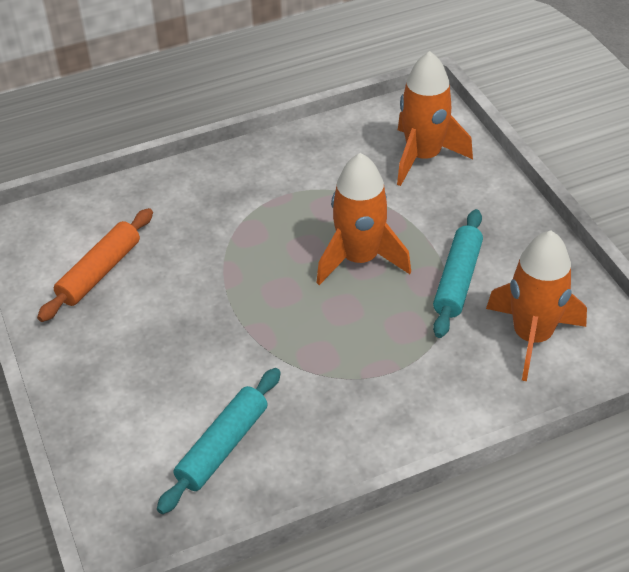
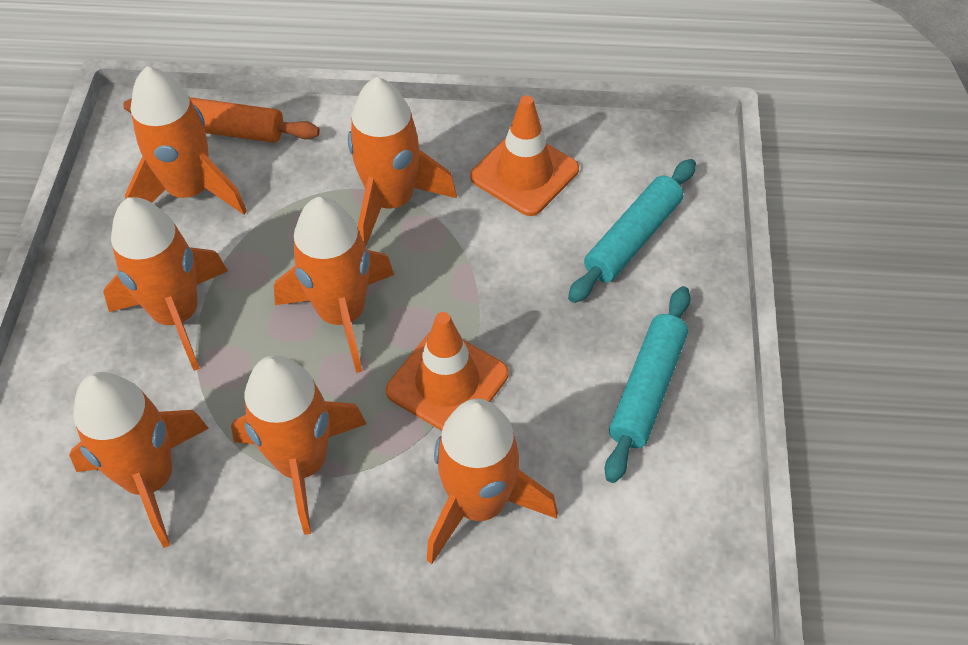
orange rocket: 3 -> 7
orange traffic cone: 0 -> 2

